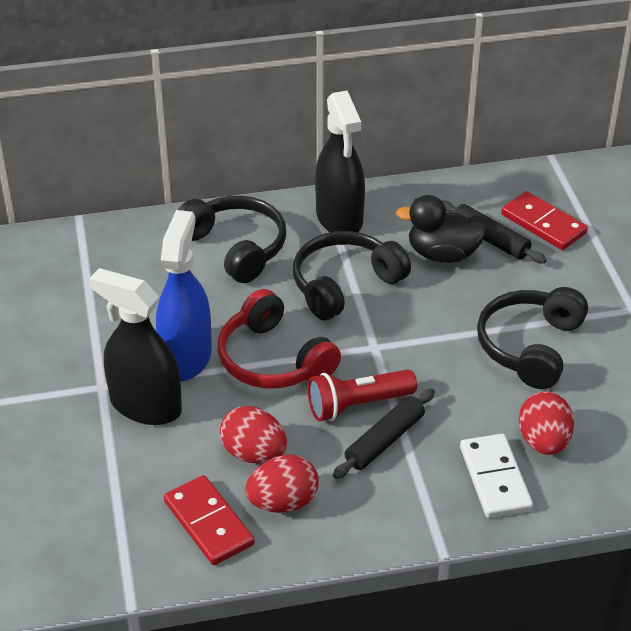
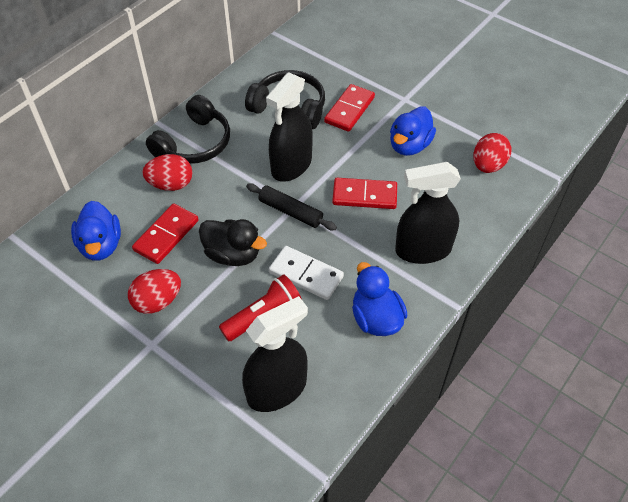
black headphones: 3 -> 2
black rolling pin: 2 -> 1
black spray bottle: 2 -> 3
blue duck: 0 -> 3
blue spray bottle: 1 -> 0
red domino: 2 -> 3
red headphones: 1 -> 0

